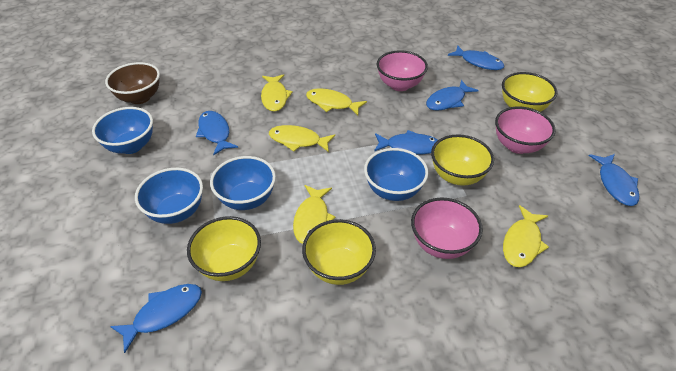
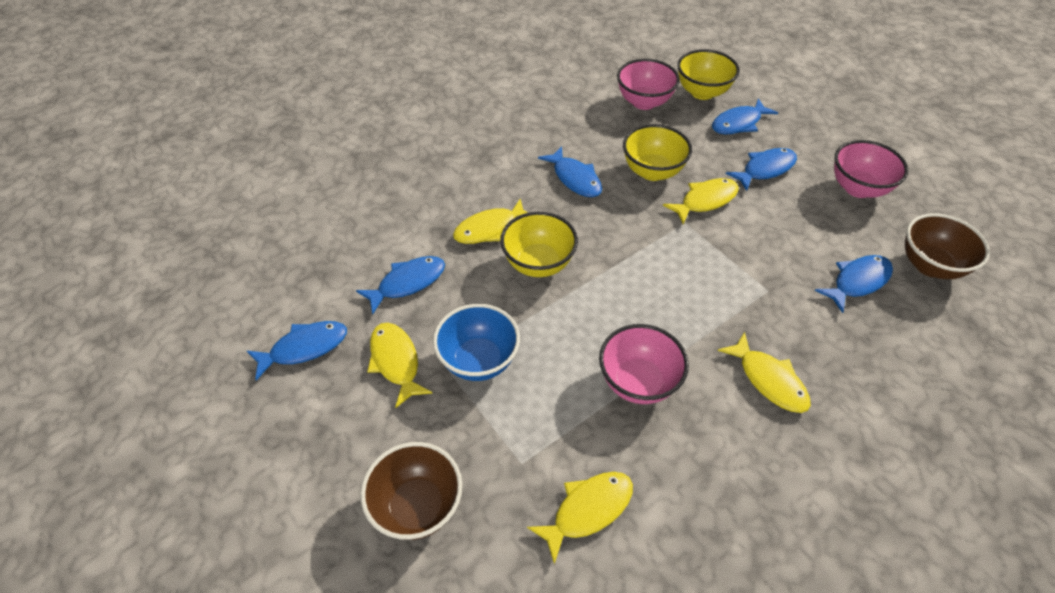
blue bowl: 4 -> 1
brown bowl: 1 -> 2
yellow bowl: 4 -> 3

